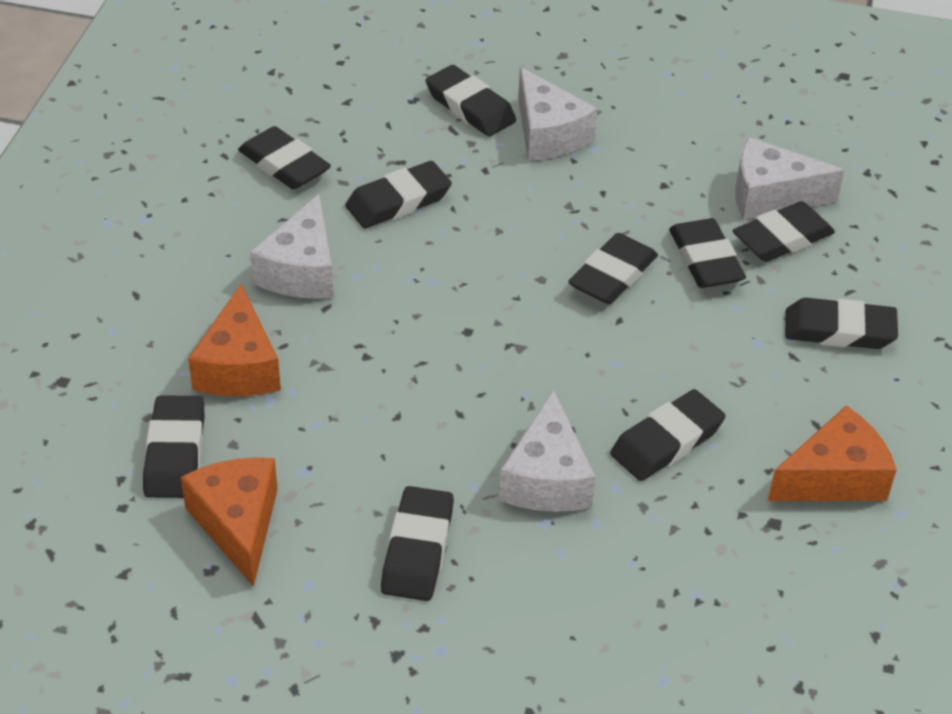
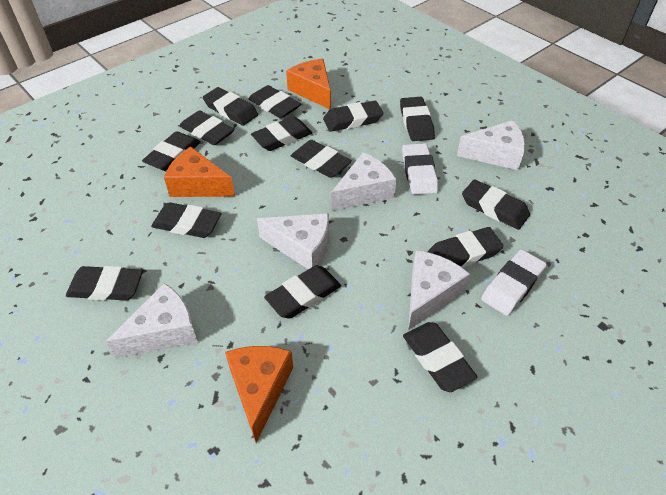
black eraser: 10 -> 14
white cheese: 4 -> 5
white eraser: 0 -> 2

